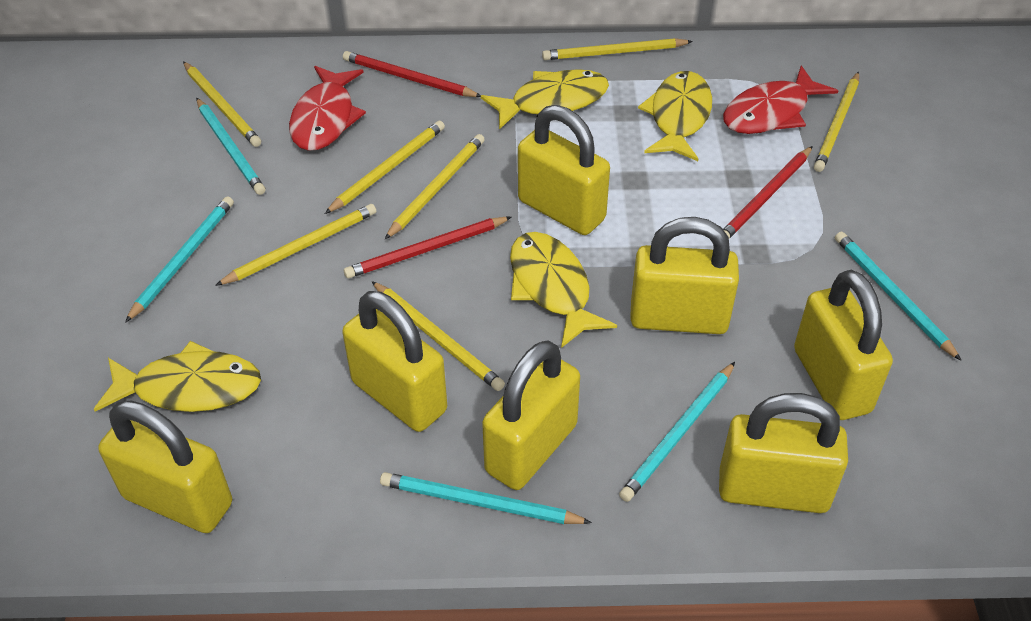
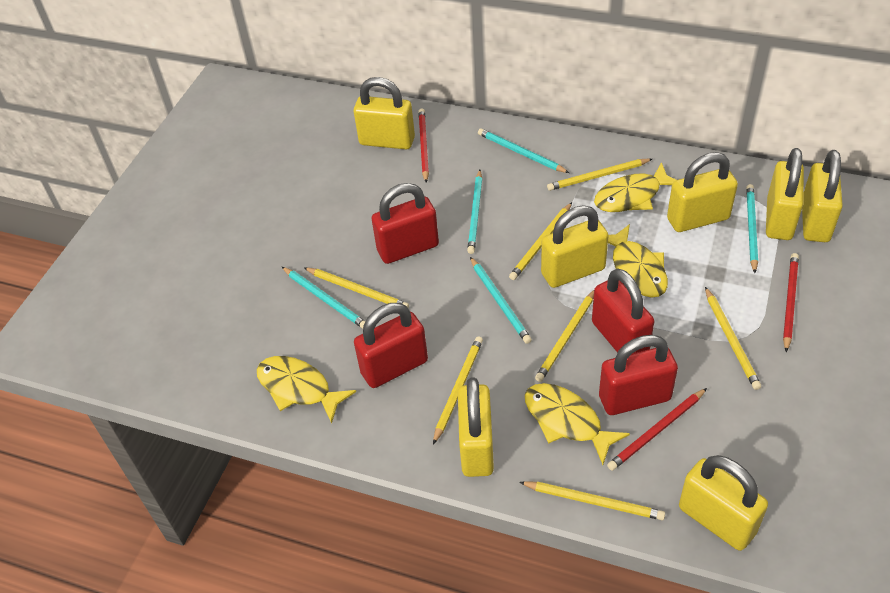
red fish: 2 -> 0
red padlock: 0 -> 4

